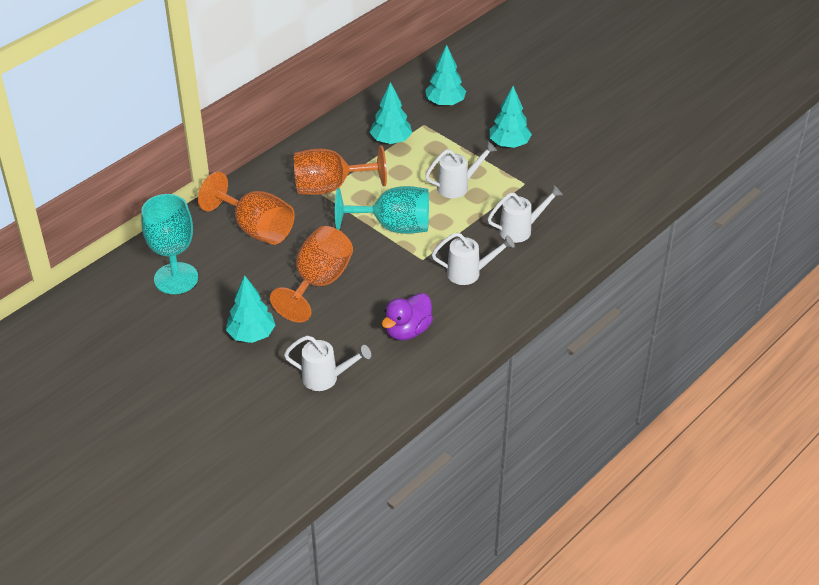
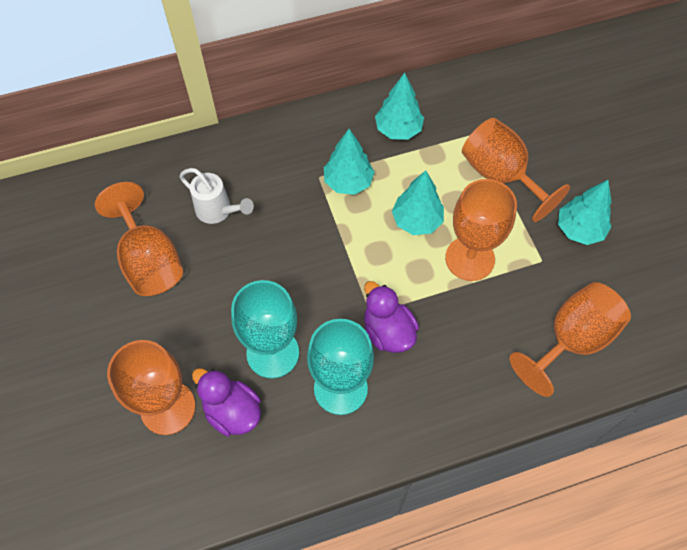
orange goblet: 3 -> 5
purple duck: 1 -> 2
white watering can: 4 -> 1

